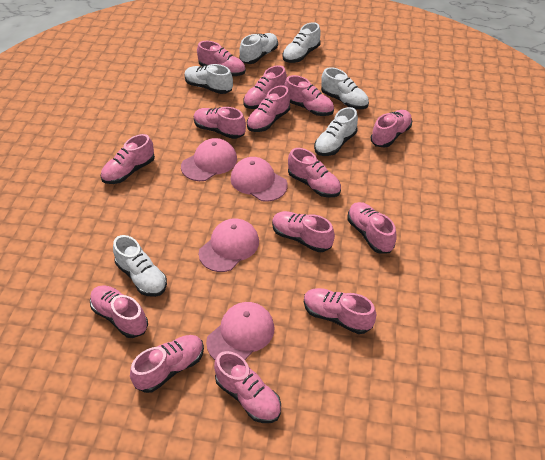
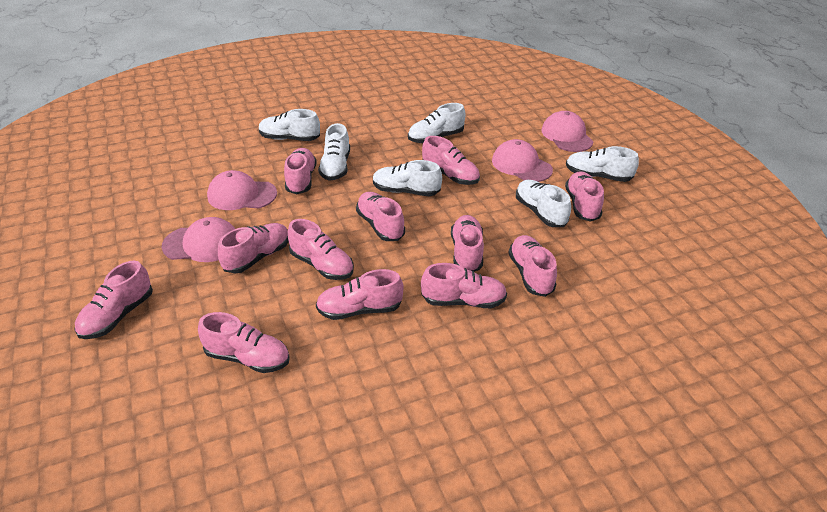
pink shoe: 14 -> 12

